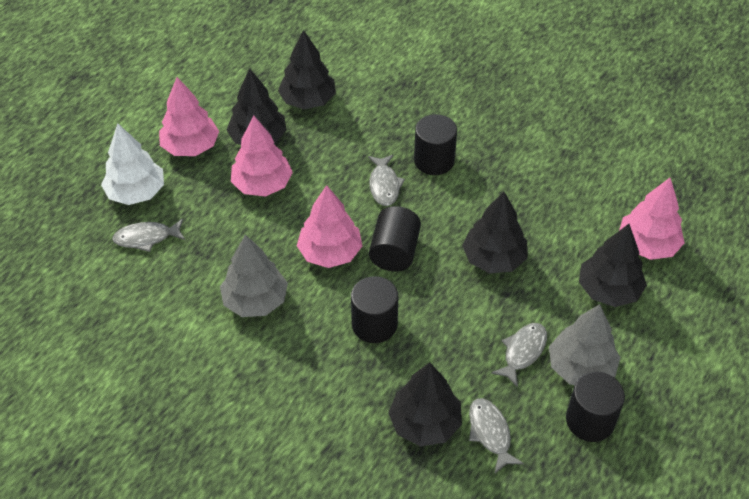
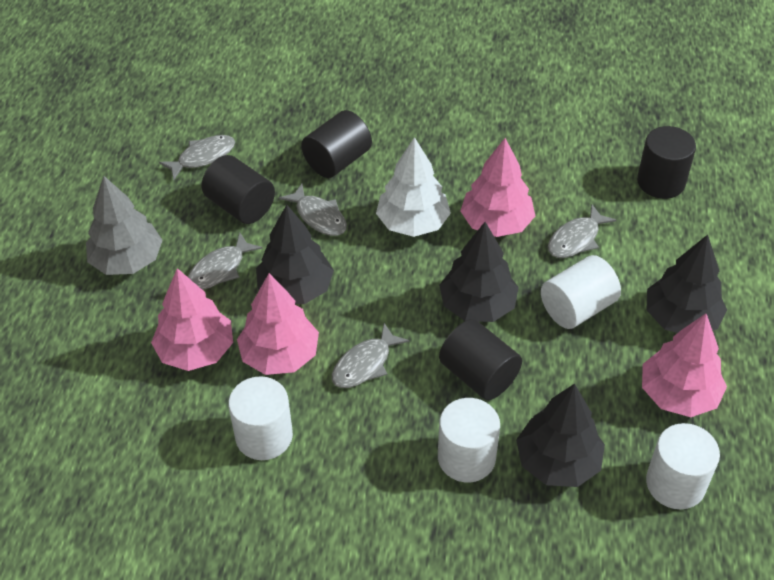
black tree: 5 -> 4
grey fish: 4 -> 5
grey tree: 2 -> 1
white cylinder: 0 -> 4

